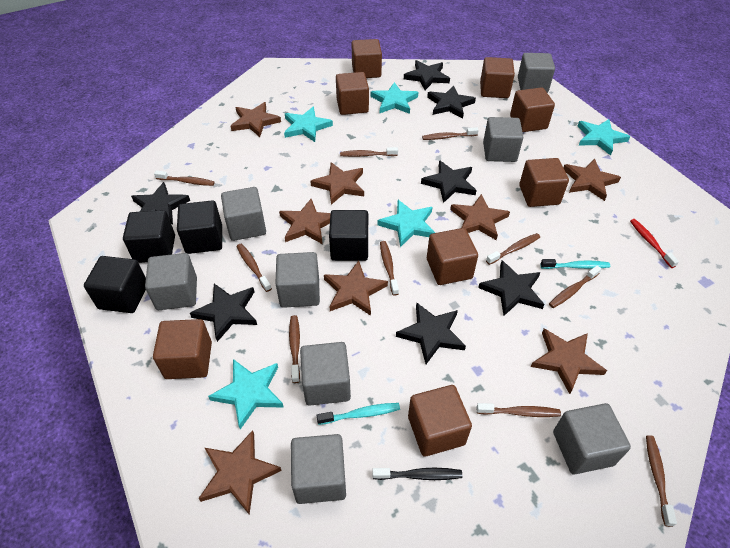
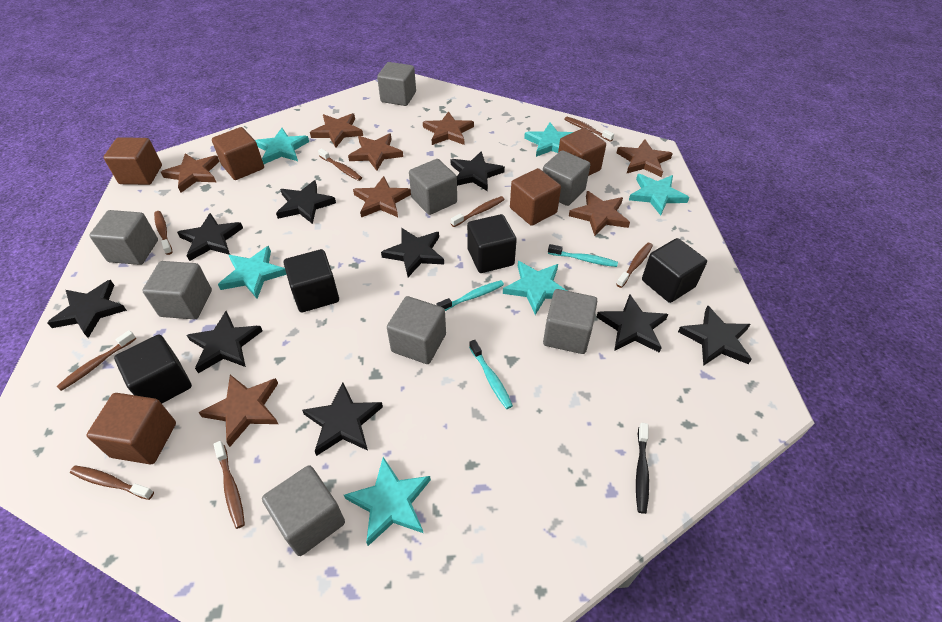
black star: 7 -> 9
brown cube: 8 -> 5
brown toothbrush: 10 -> 8
red toothbrush: 1 -> 0
turquoise star: 5 -> 6
turquoise toothbrush: 2 -> 3

